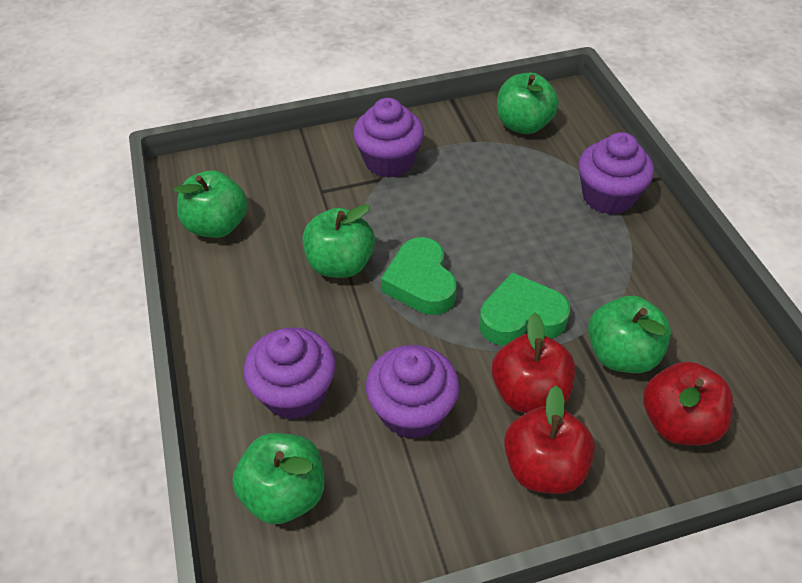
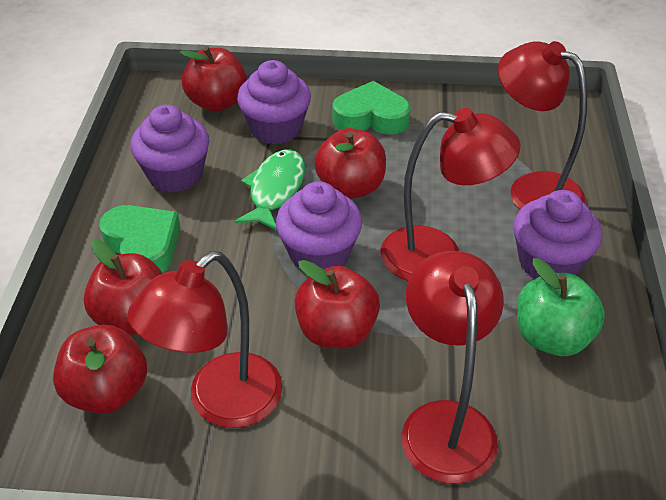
green apple: 5 -> 1
green fish: 0 -> 1
red apple: 3 -> 5
red lamp: 0 -> 4

